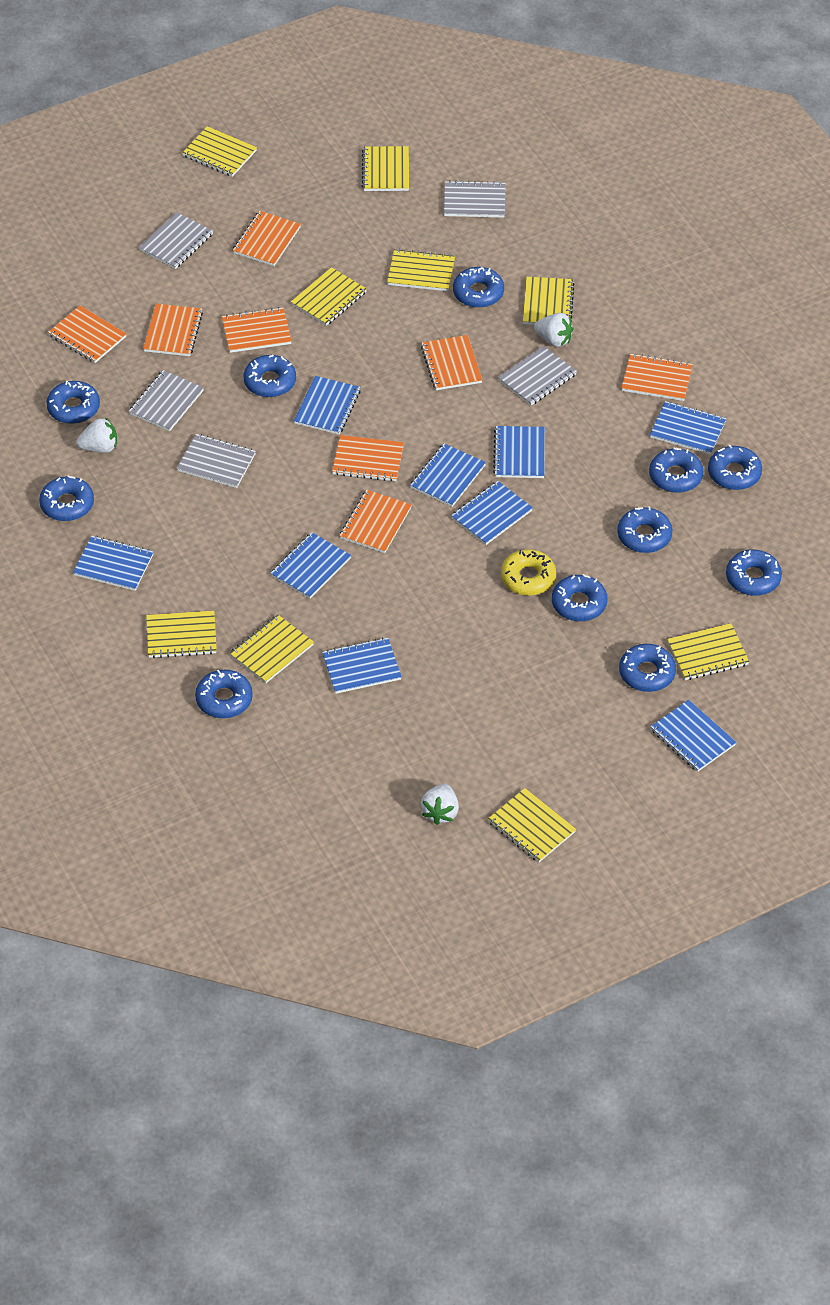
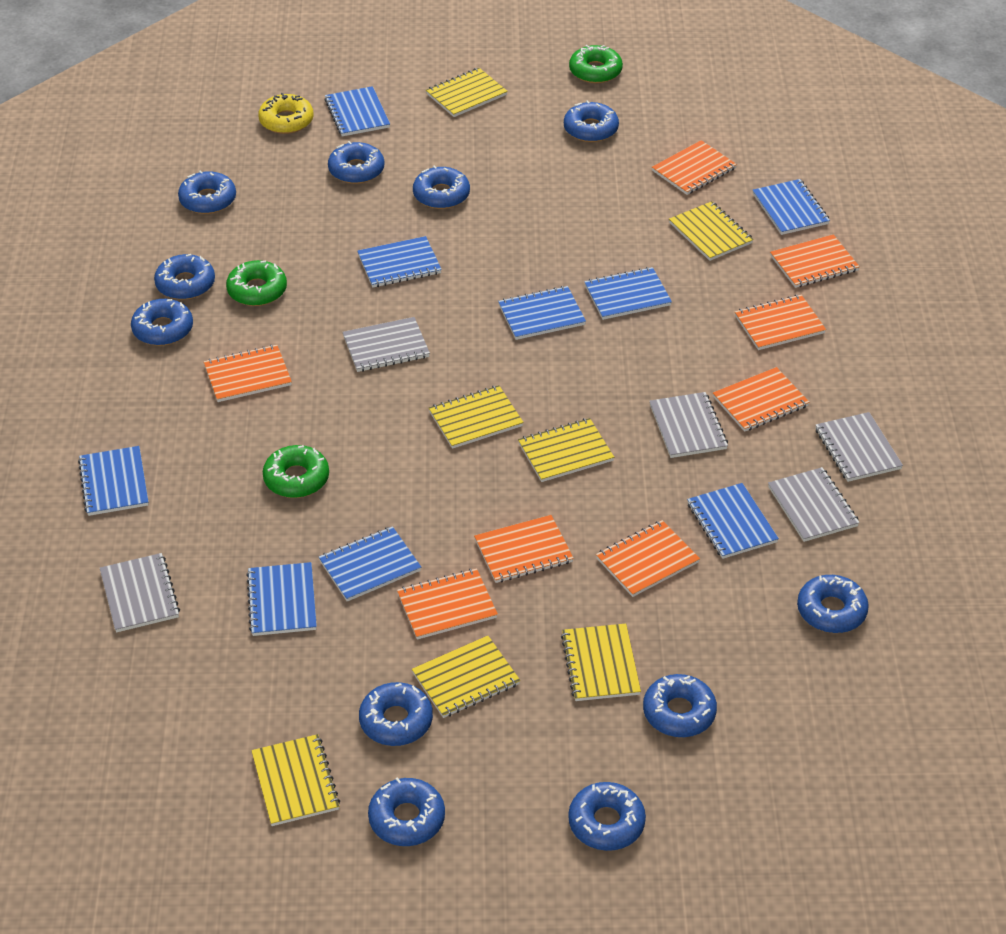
green donut: 0 -> 3
white strawberry: 3 -> 0
yellow notebook: 9 -> 7

